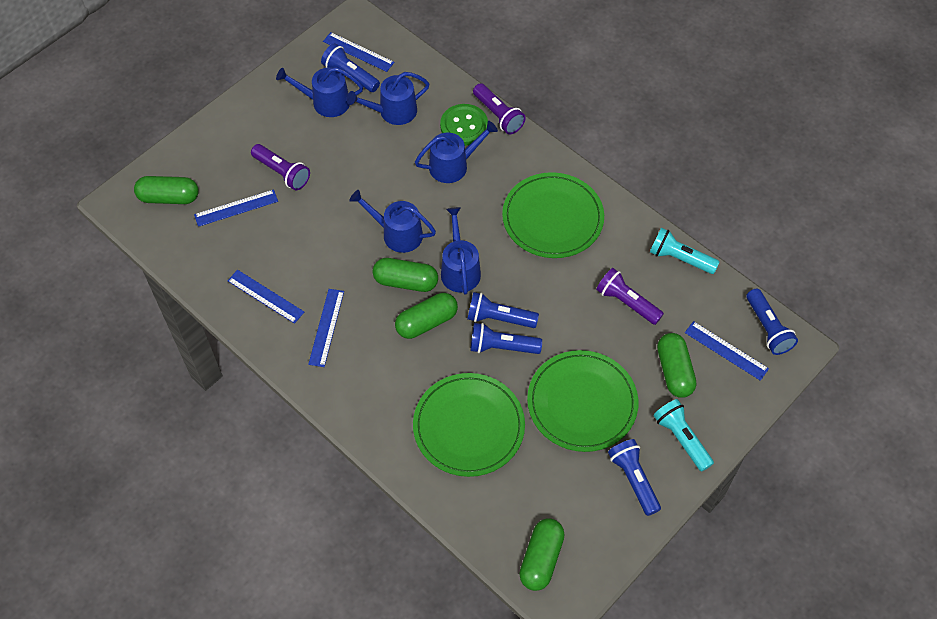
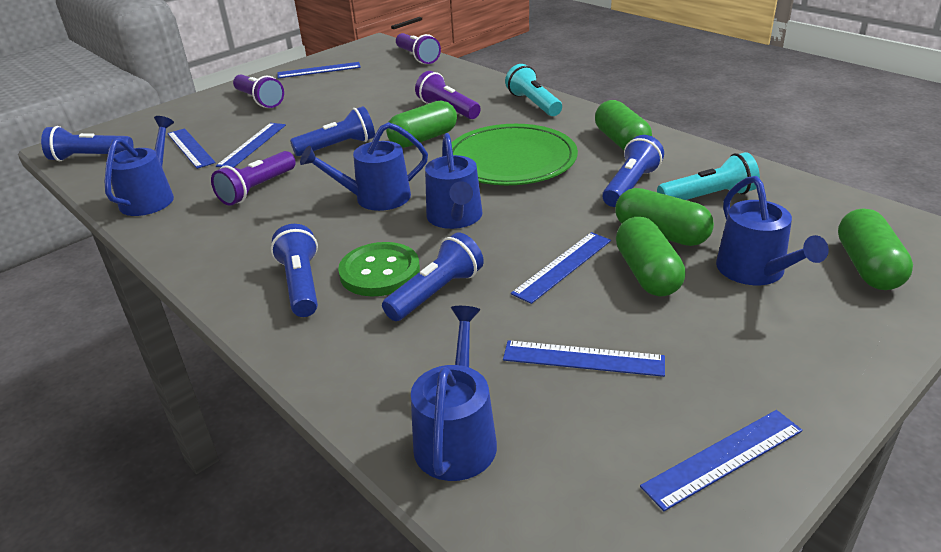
blue ruler: 5 -> 6
green plate: 3 -> 1
purple flashlight: 3 -> 4

